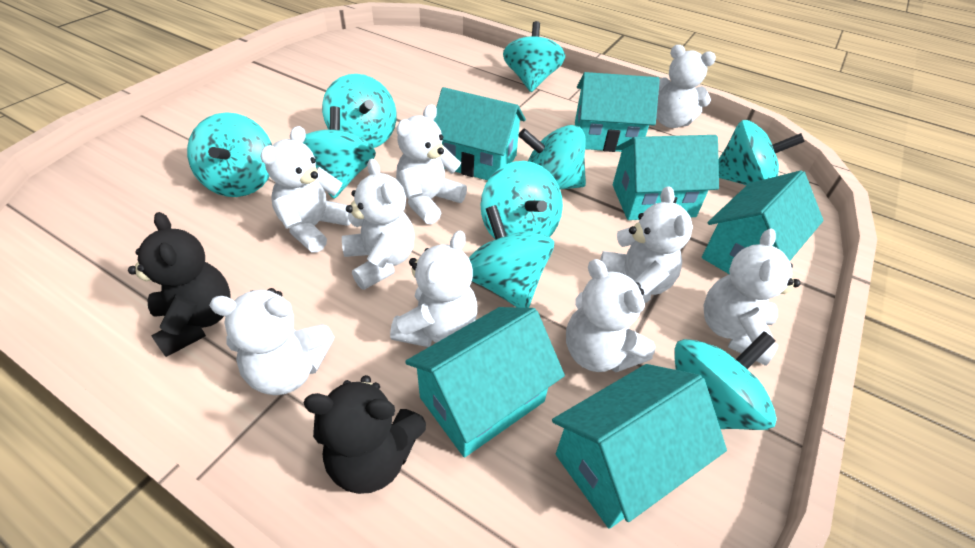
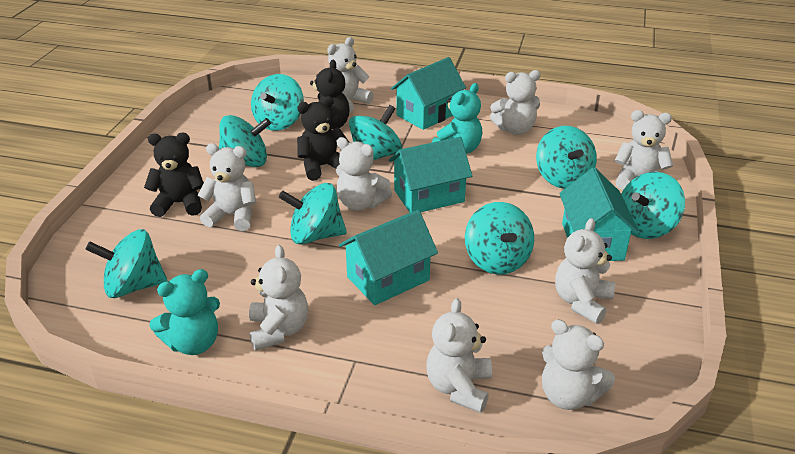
black teddy bear: 2 -> 3
turquoise house: 6 -> 4
turquoise spinning top: 9 -> 8
turquoise teddy bear: 0 -> 2

